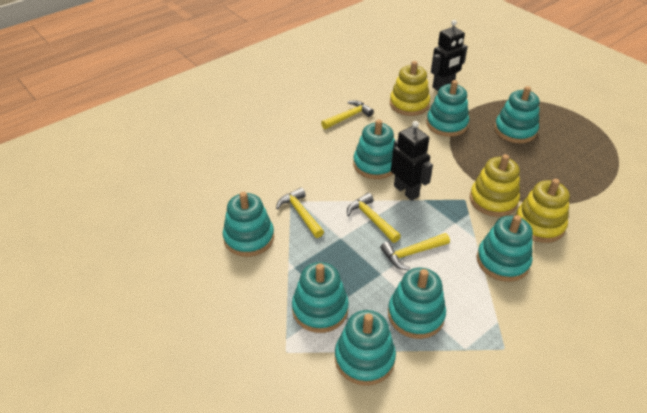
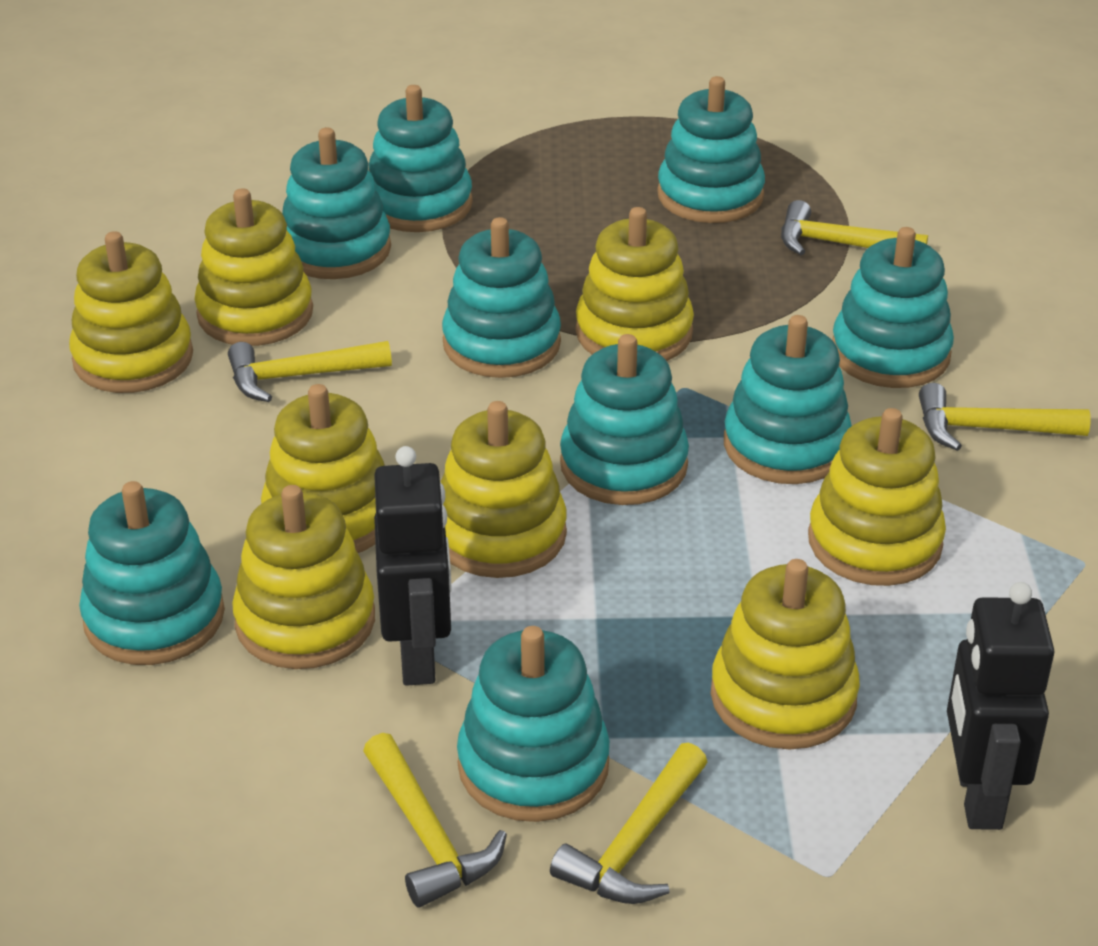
turquoise stacking toy: 8 -> 9
yellow hammer: 4 -> 5
yellow stacking toy: 3 -> 8

